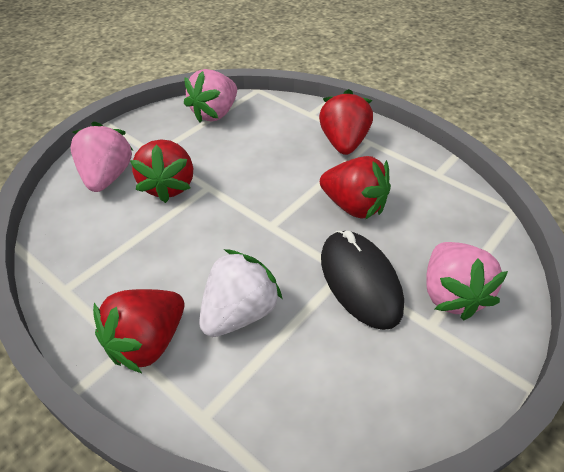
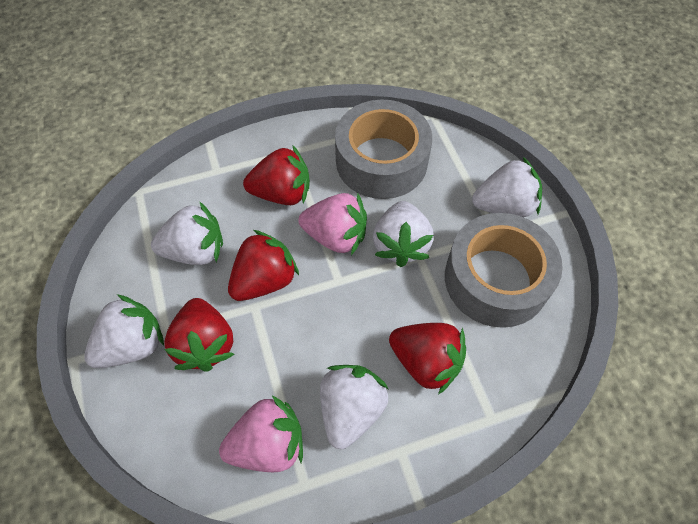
black mouse: 1 -> 0
grey tape: 0 -> 2
pink strawberry: 3 -> 2
white strawberry: 1 -> 5

